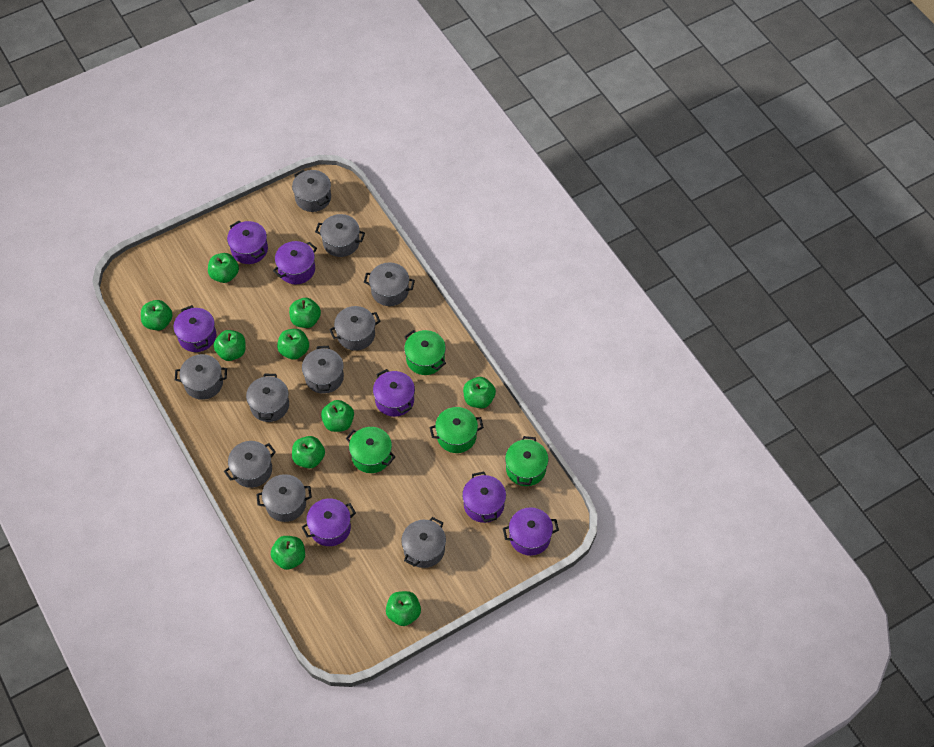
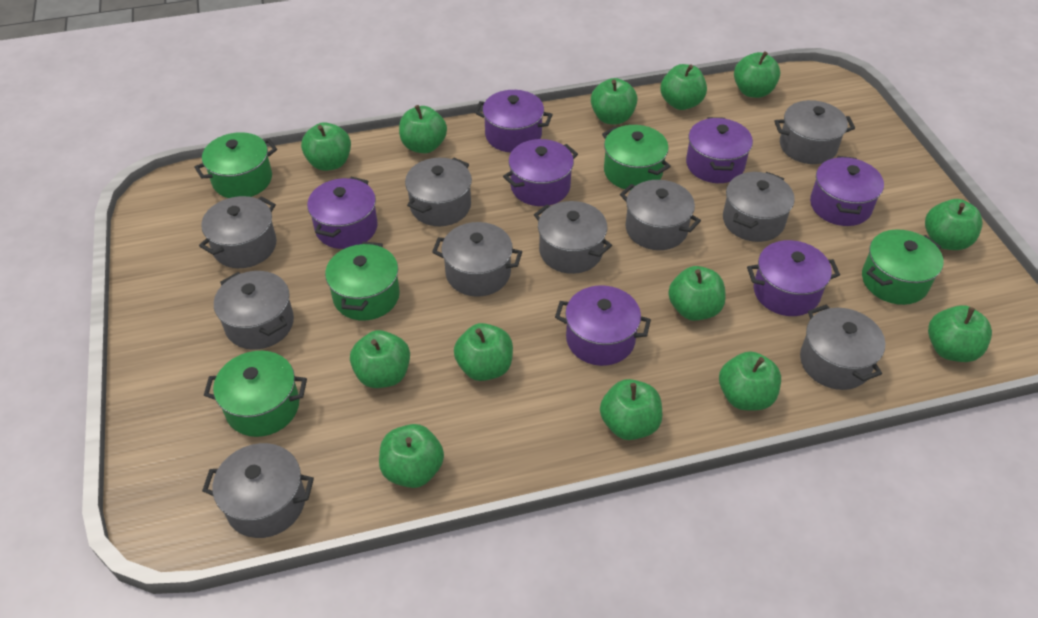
green apple: 10 -> 13
green pot: 4 -> 5

